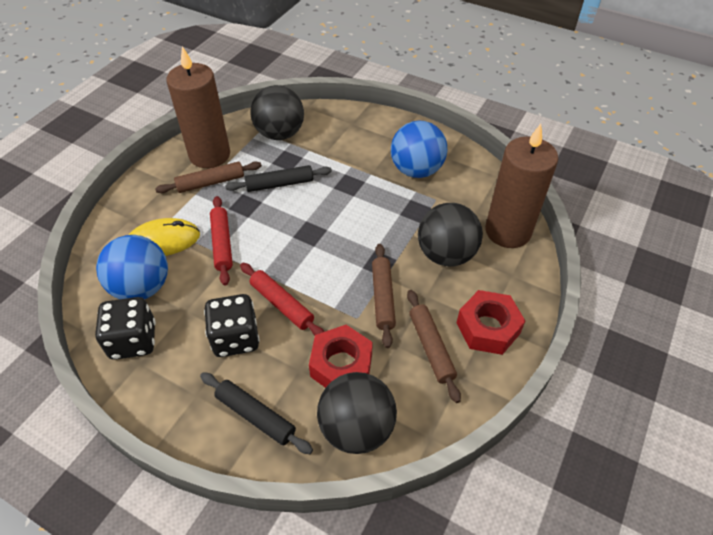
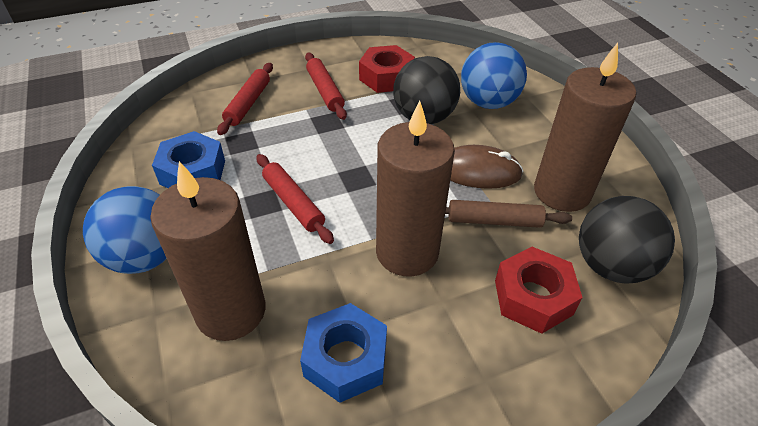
black ball: 3 -> 2
black dice: 2 -> 0
black rolling pin: 2 -> 0
blue nut: 0 -> 2
brown candle: 2 -> 3
brown mouse: 0 -> 1
brown rolling pin: 3 -> 1
red rolling pin: 2 -> 3
yellow mouse: 1 -> 0

